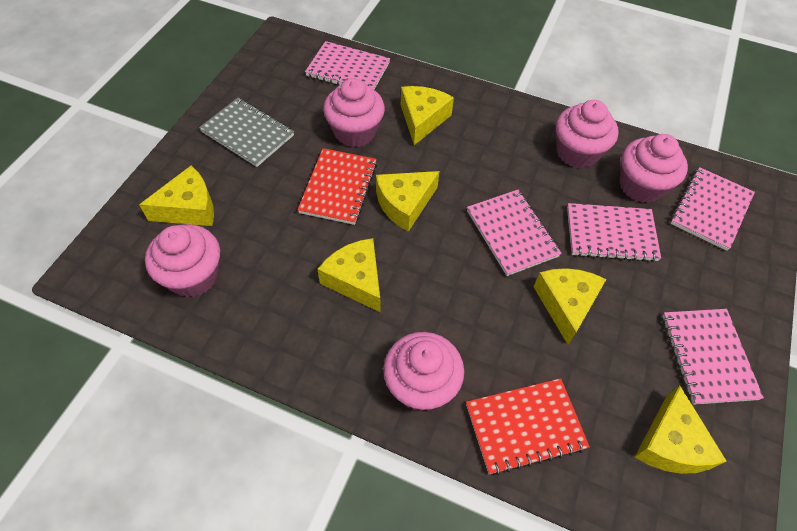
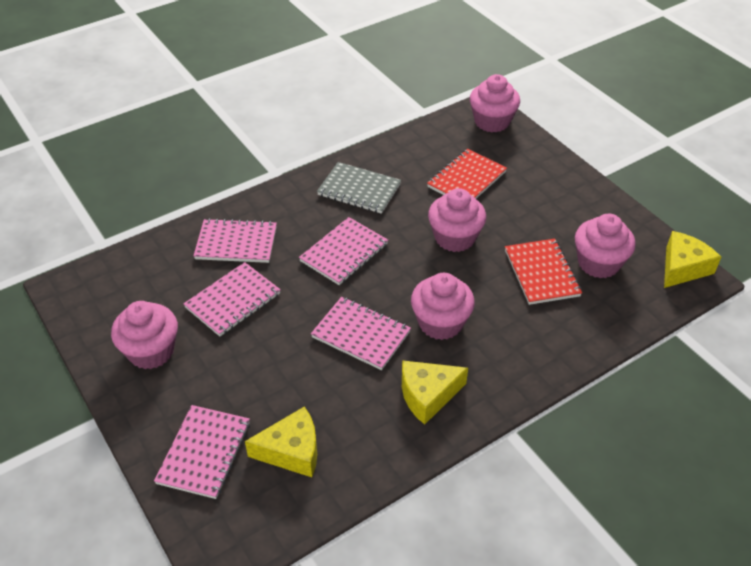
yellow cheese: 6 -> 3

